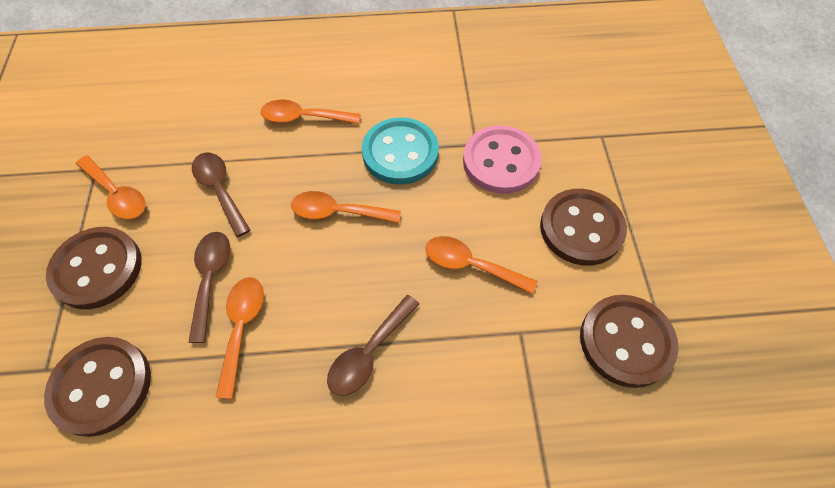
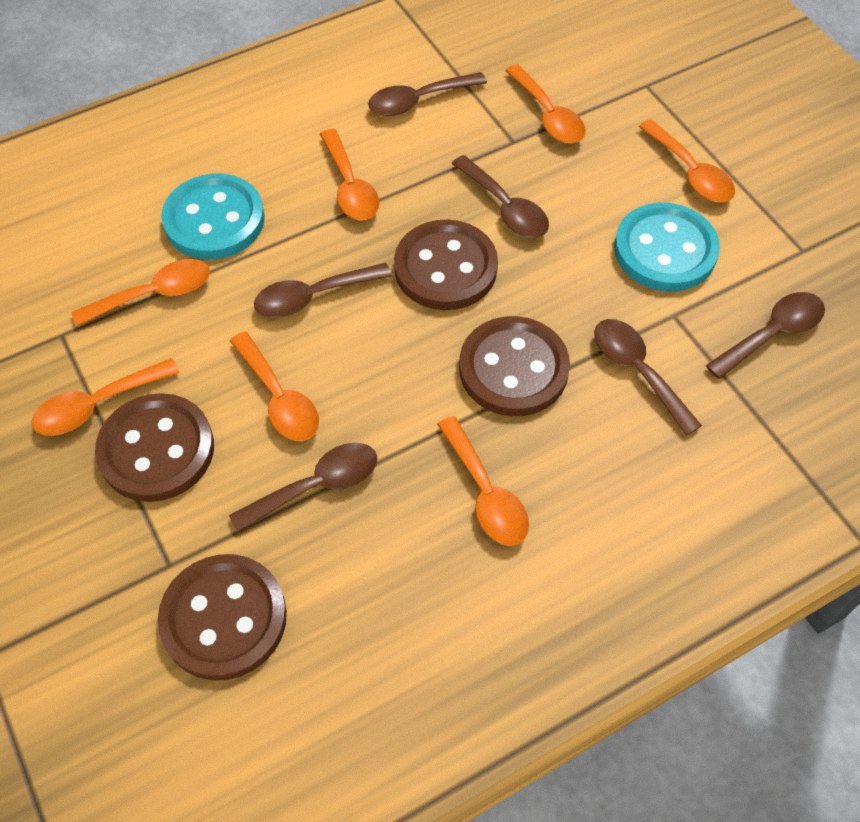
brown spoon: 3 -> 6
orange spoon: 5 -> 7
pink button: 1 -> 0
turquoise button: 1 -> 2

